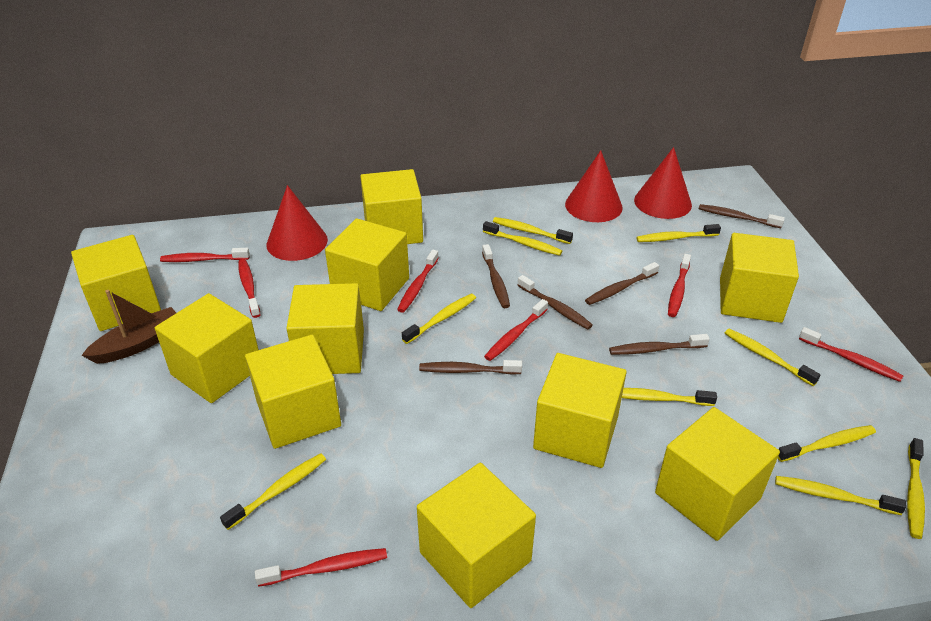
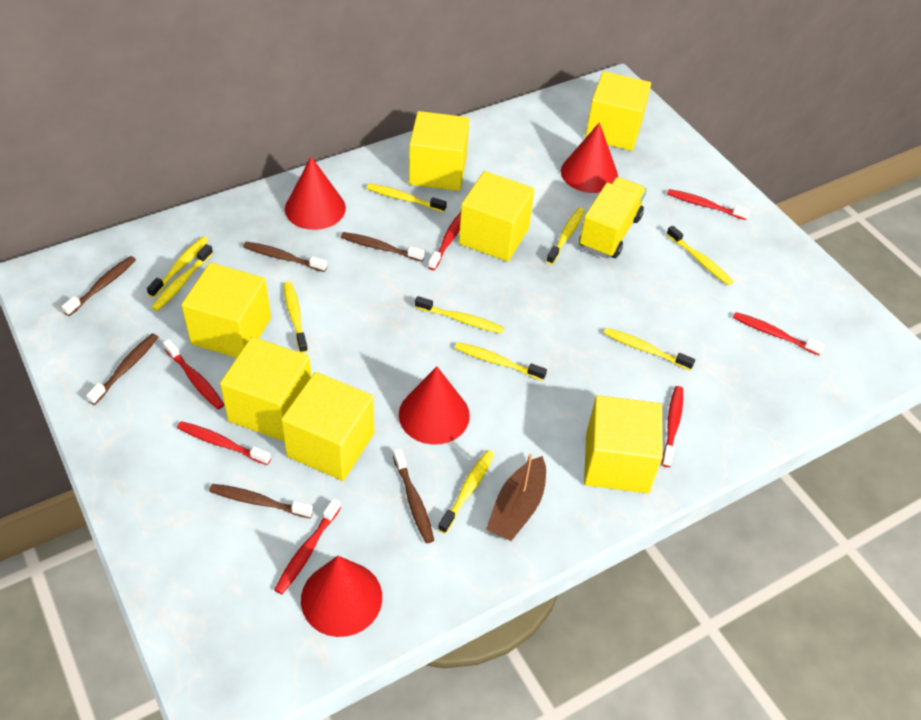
red cone: 3 -> 4
yellow cube: 10 -> 7
yellow truck: 0 -> 1

